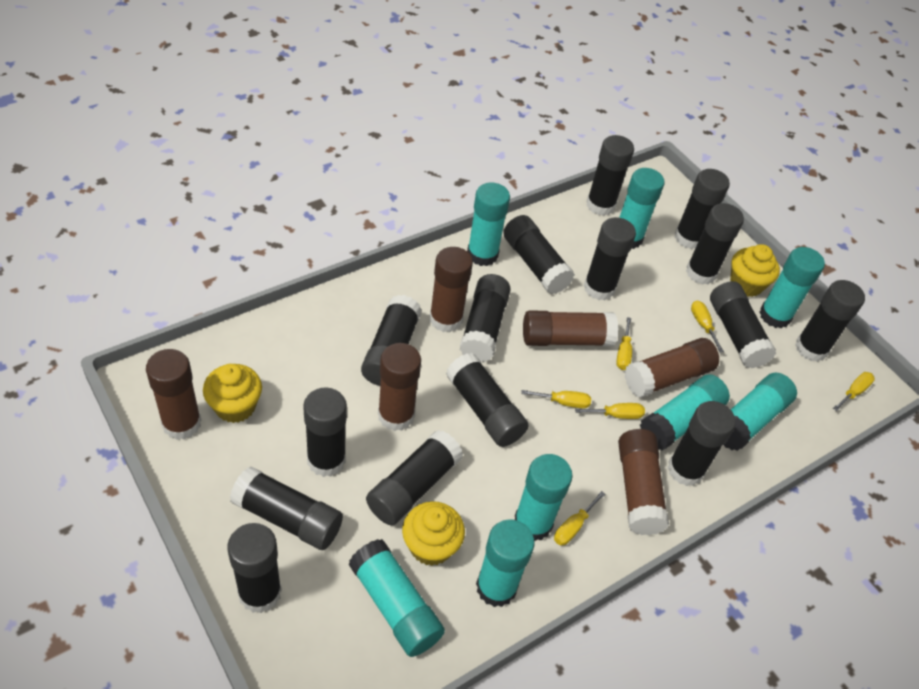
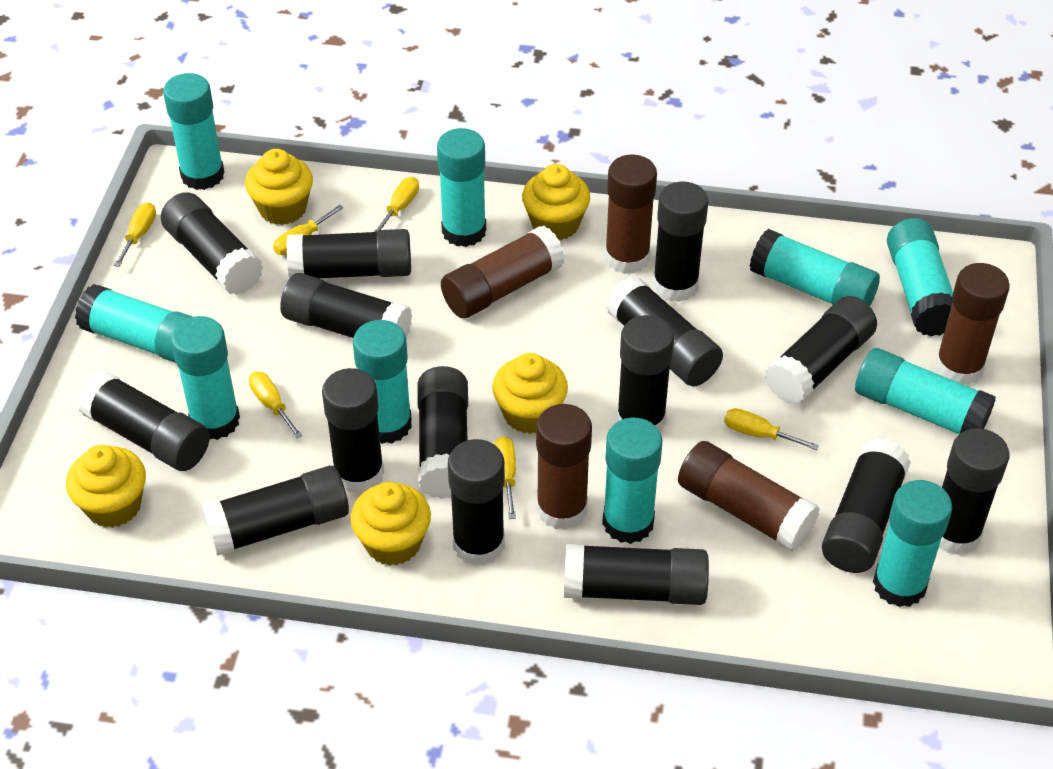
brown glue stick: 6 -> 5
turquoise glue stick: 8 -> 10
yellow cupcake: 3 -> 5

